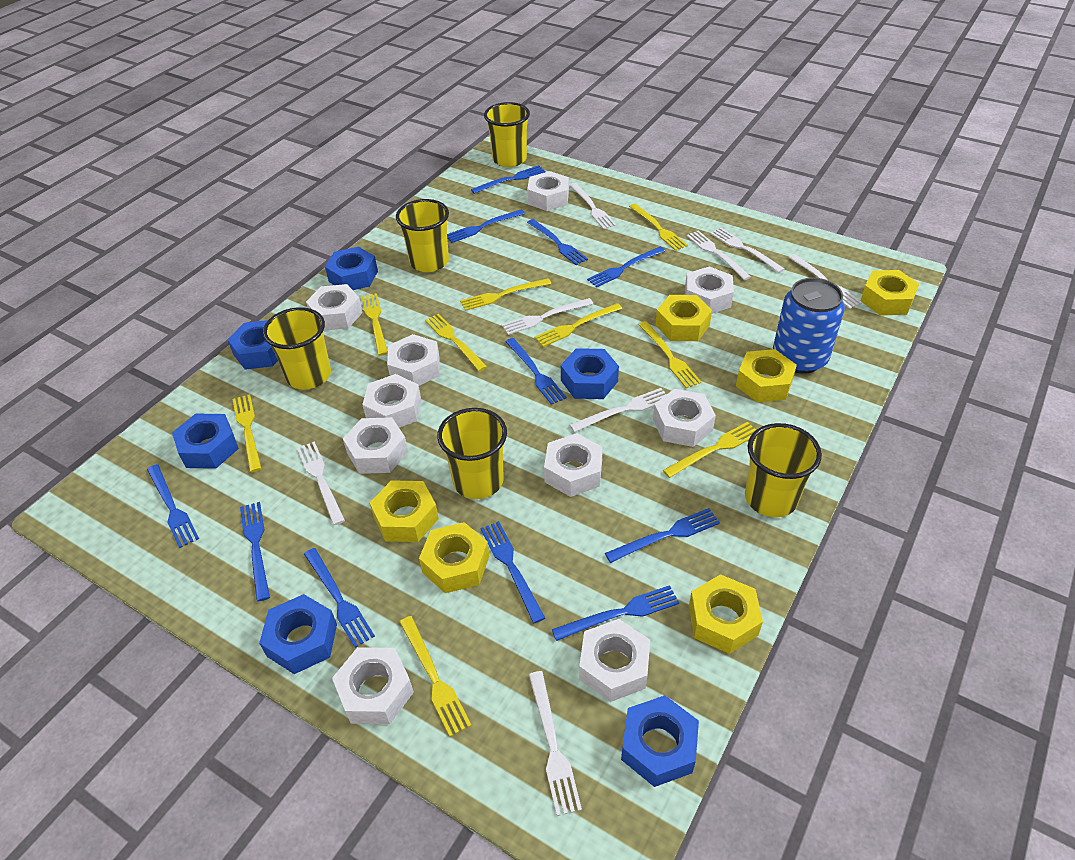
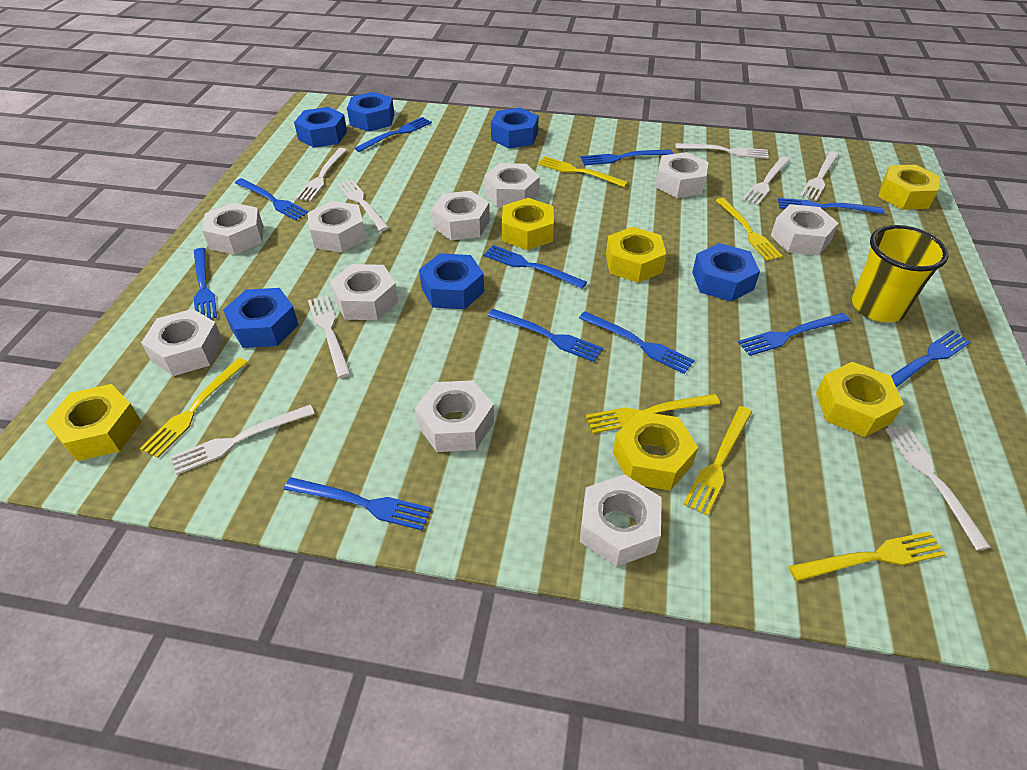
blue can: 1 -> 0
yellow cup: 5 -> 1
yellow fork: 9 -> 6

